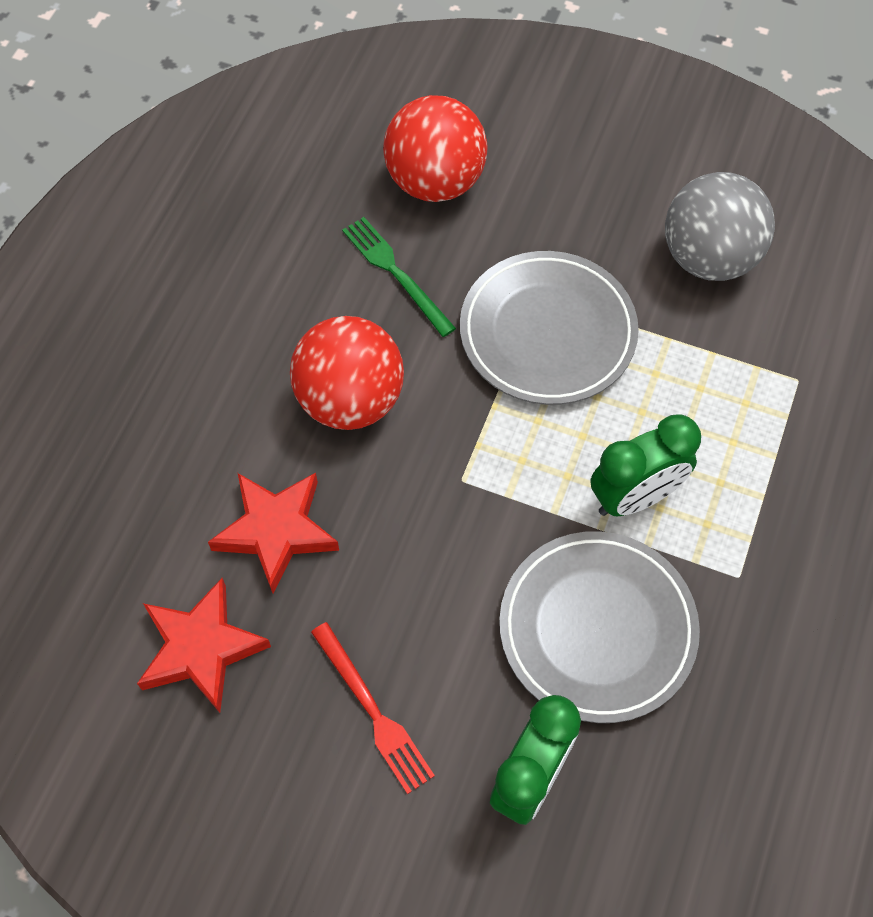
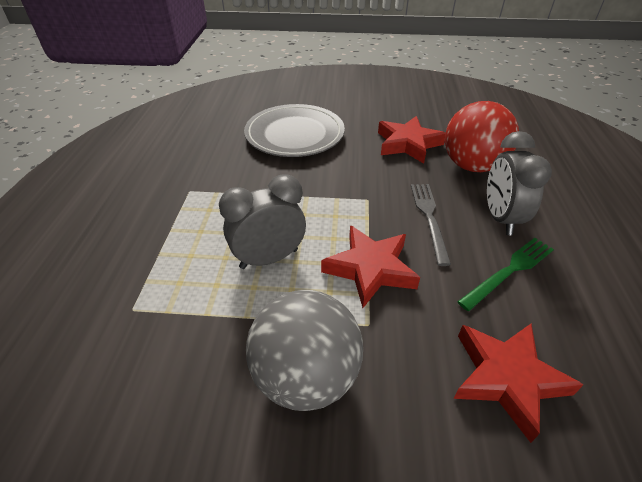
green clock: 2 -> 0
grey clock: 0 -> 2
grey fork: 0 -> 1
grey plate: 2 -> 1
red ball: 2 -> 1
red fork: 1 -> 0
red star: 2 -> 3

